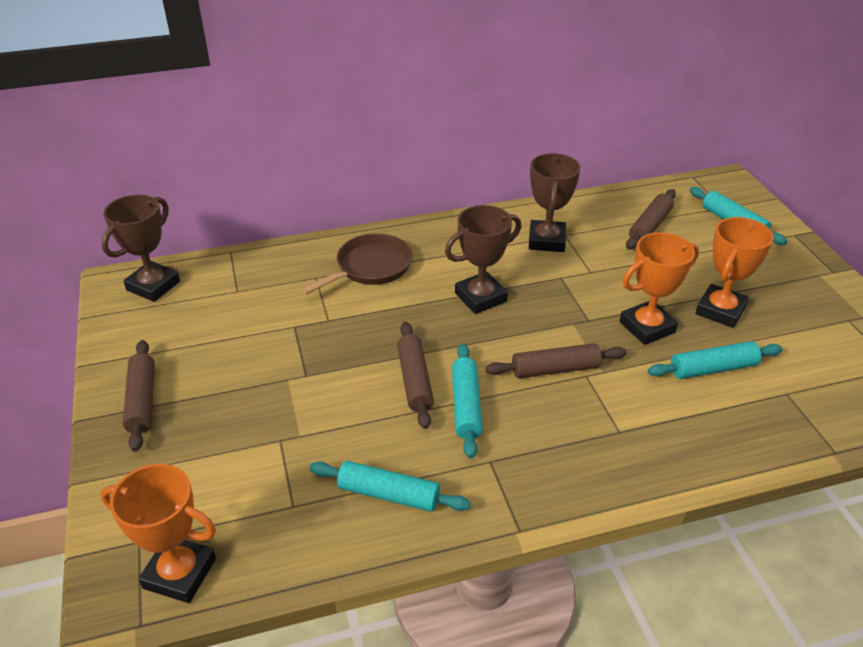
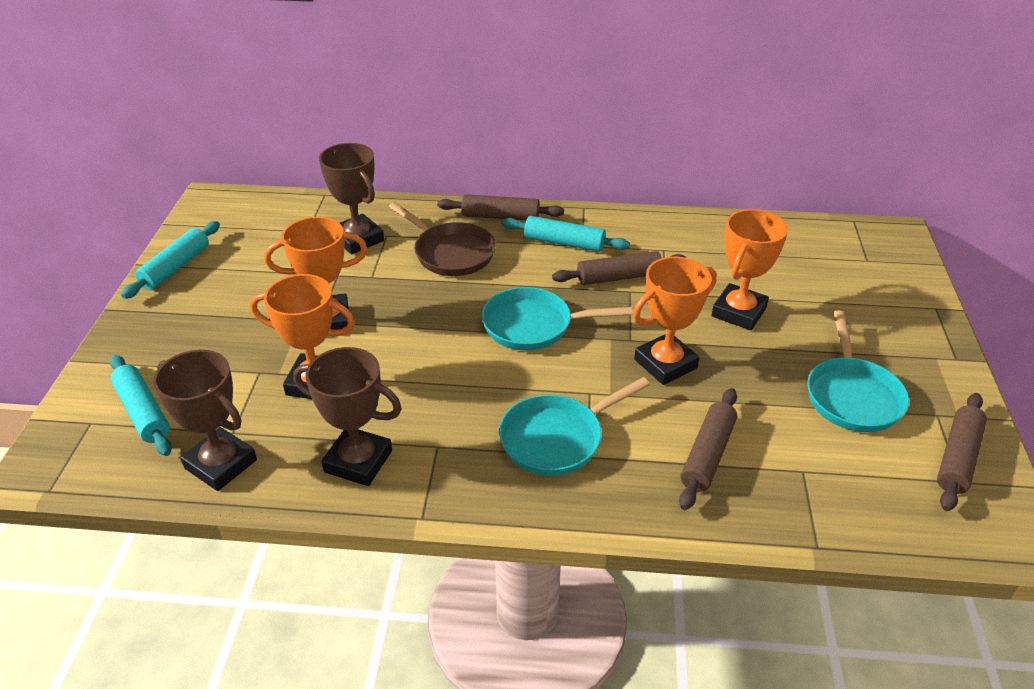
orange trophy: 3 -> 4
turquoise pan: 0 -> 3
turquoise rolling pin: 4 -> 3

